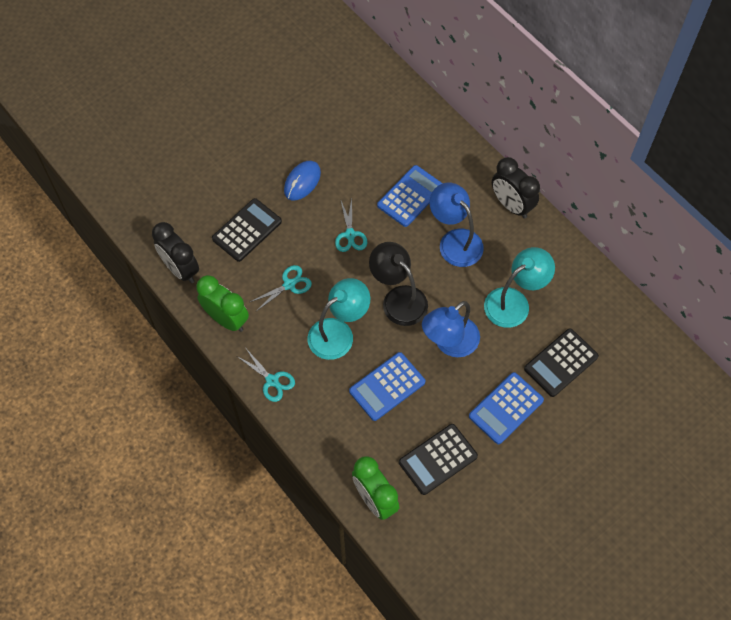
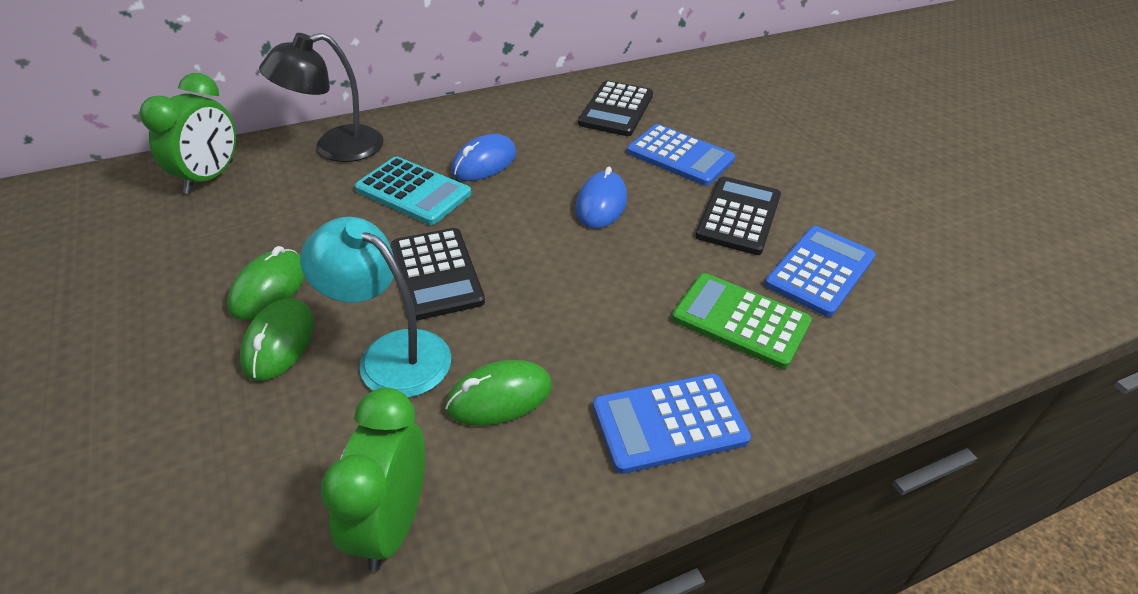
black clock: 2 -> 0
blue lamp: 2 -> 0
blue mouse: 1 -> 2
green calculator: 0 -> 1
green mouse: 0 -> 3
turquoise calculator: 0 -> 1
turquoise lamp: 2 -> 1
turquoise scissors: 3 -> 0

